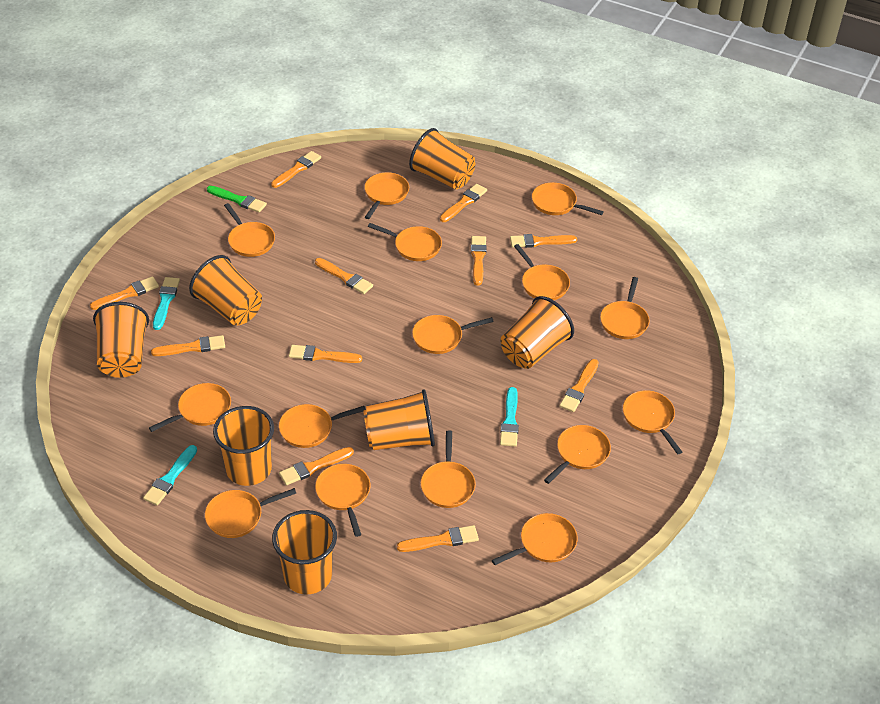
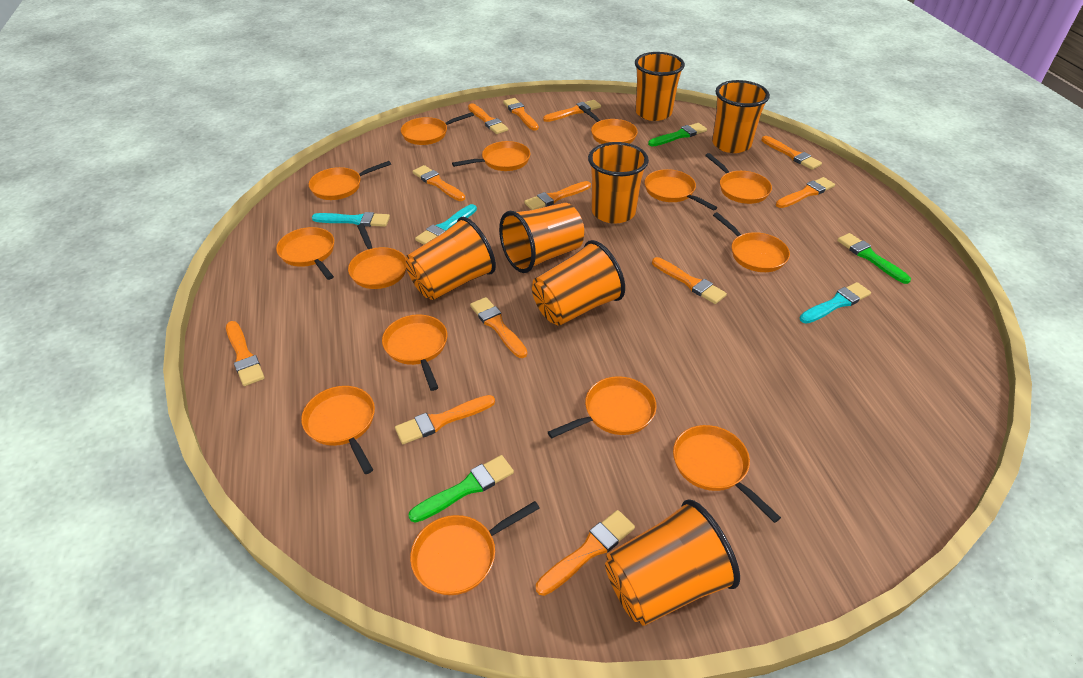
green brush: 1 -> 3
orange brush: 11 -> 12
orange pan: 15 -> 14

